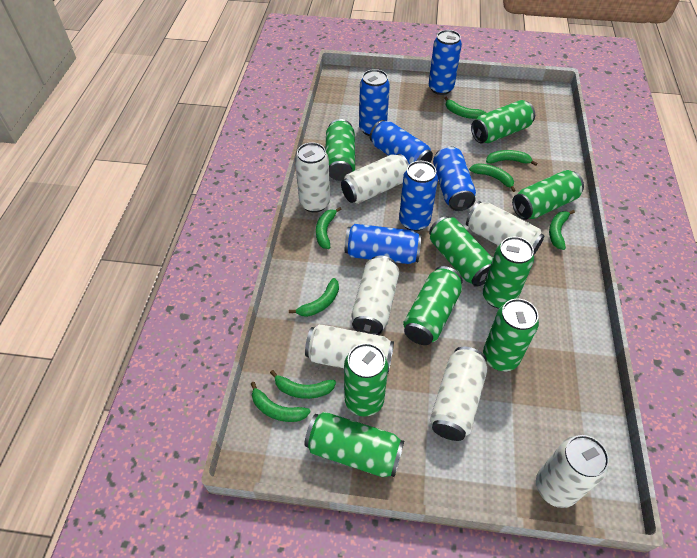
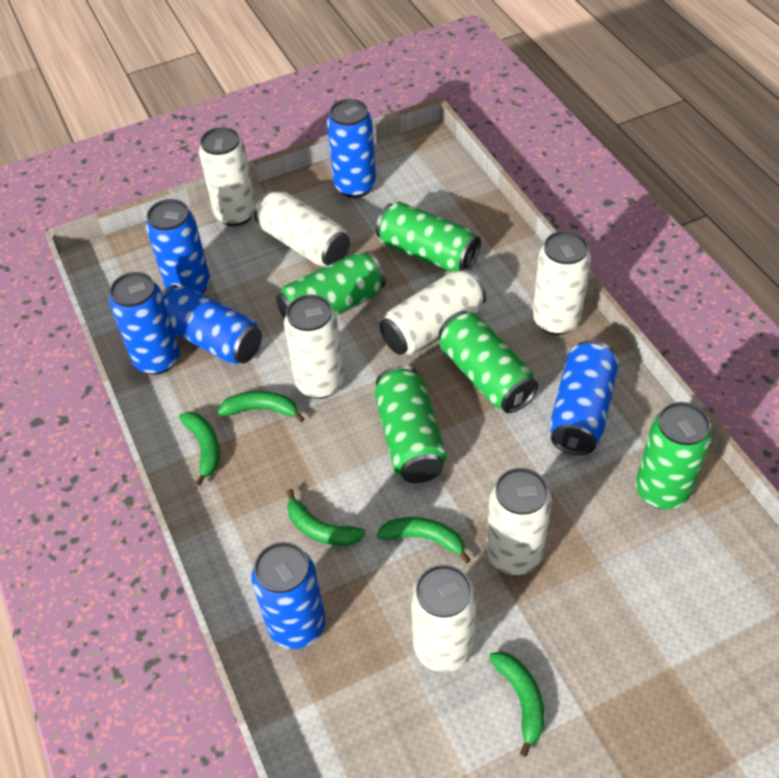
green banana: 8 -> 5
green can: 9 -> 5

